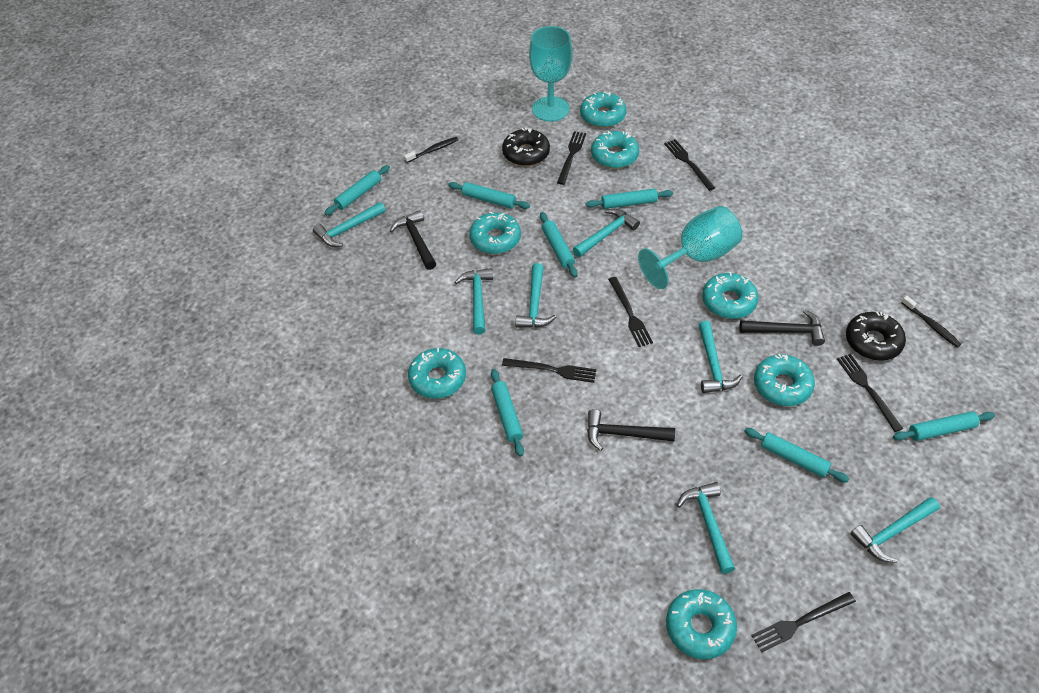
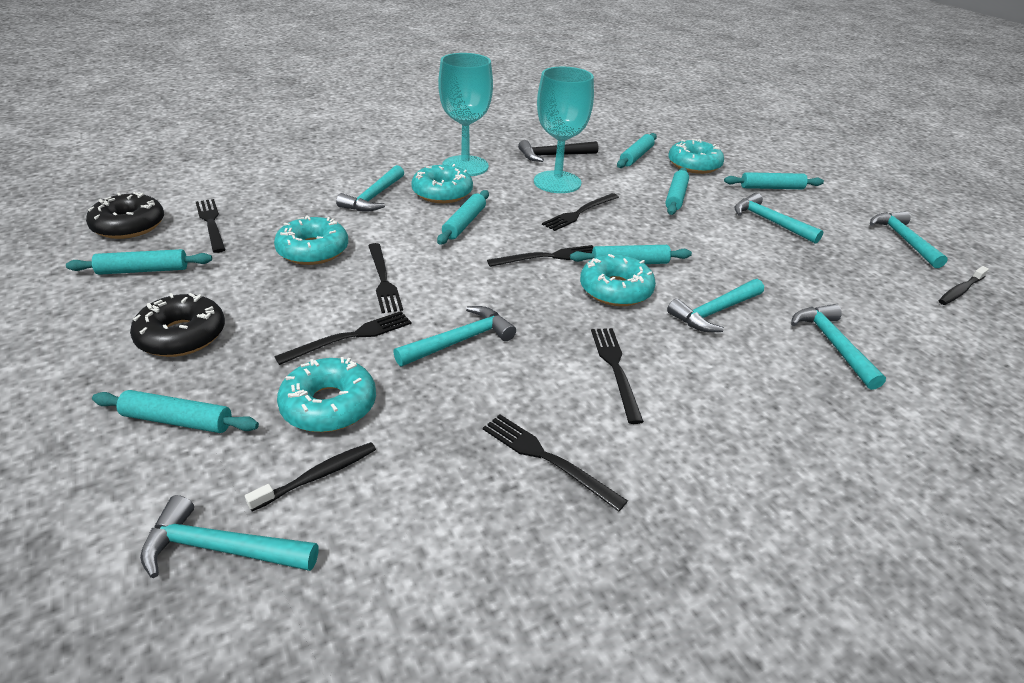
black fork: 6 -> 7
black hammer: 3 -> 1
turquoise donut: 7 -> 5

